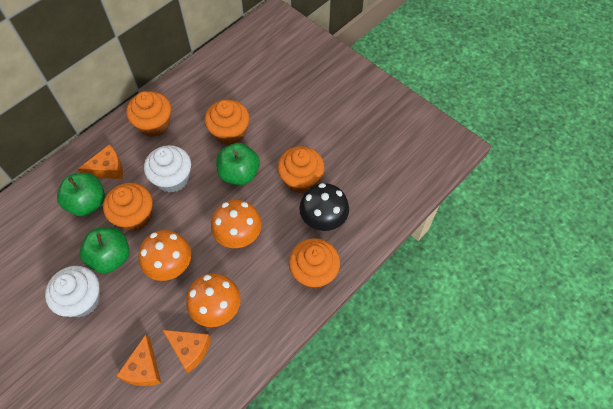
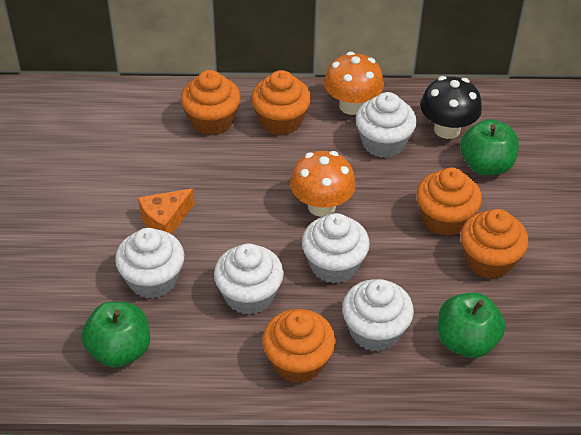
orange cheese: 3 -> 1
orange mushroom: 3 -> 2
white cupcake: 2 -> 5

